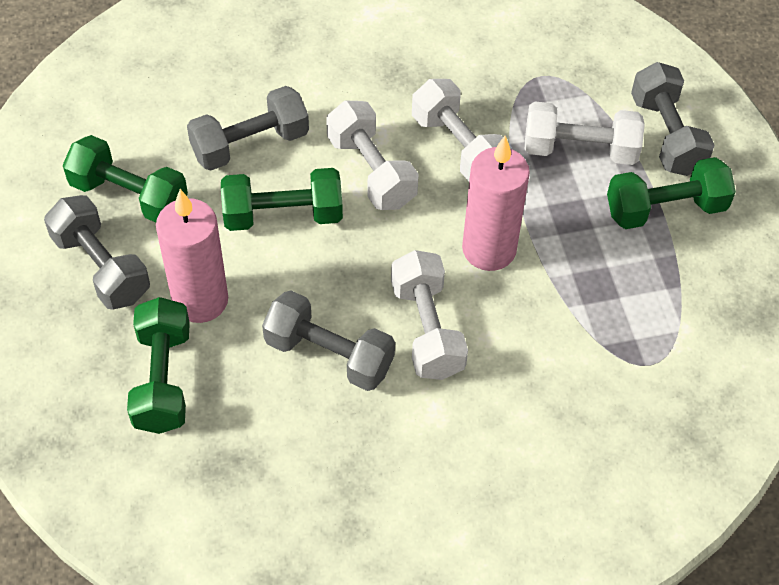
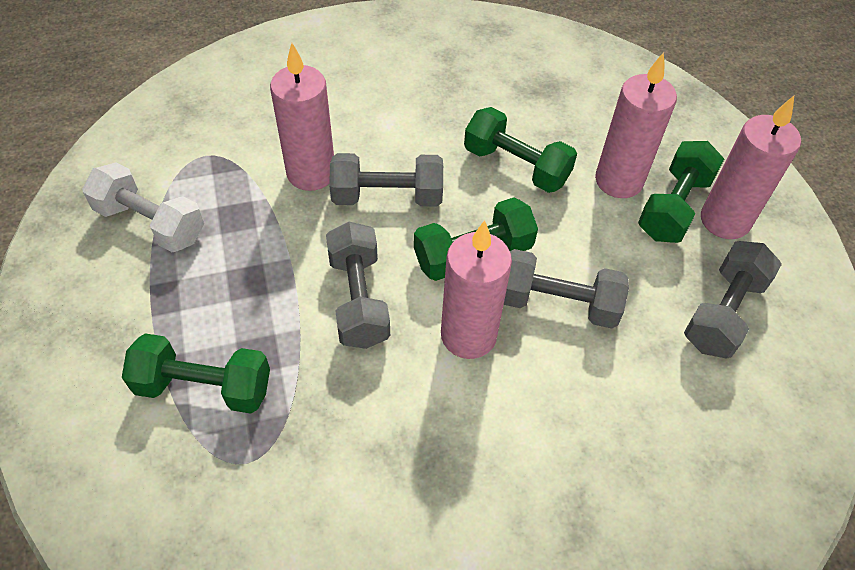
pink candle: 2 -> 4
white dumbbell: 4 -> 1

